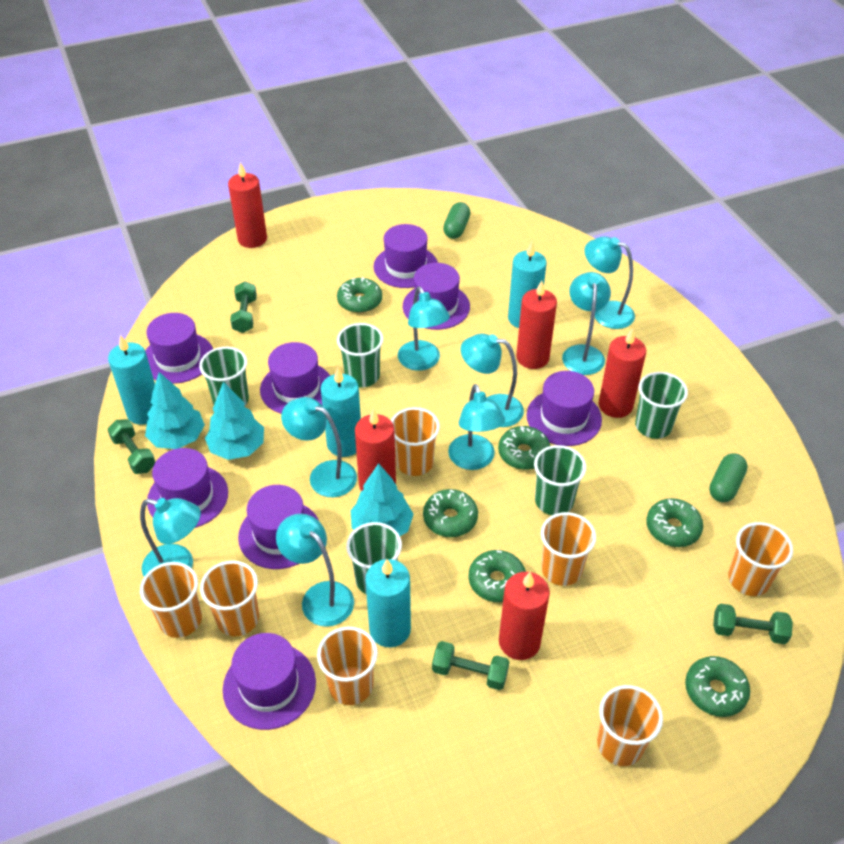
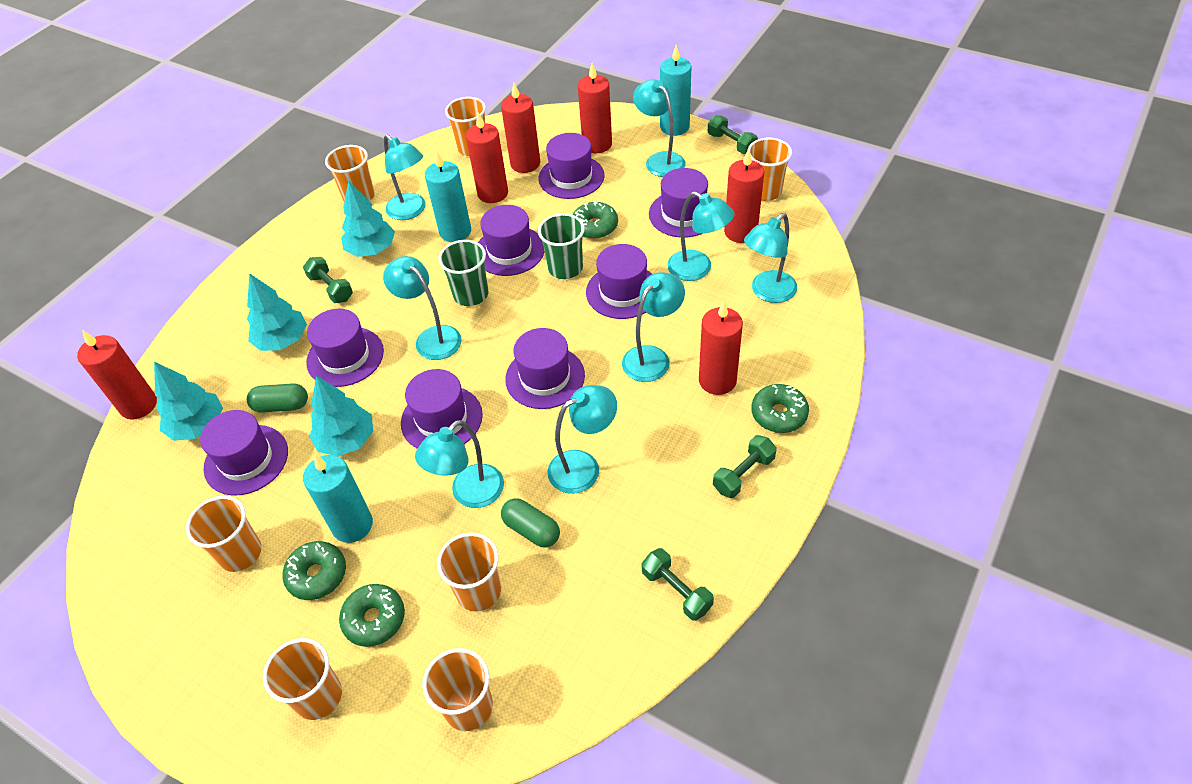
green cup: 5 -> 2
green donut: 6 -> 4
red candle: 5 -> 6
turquoise candle: 4 -> 3
turquoise tree: 3 -> 4

